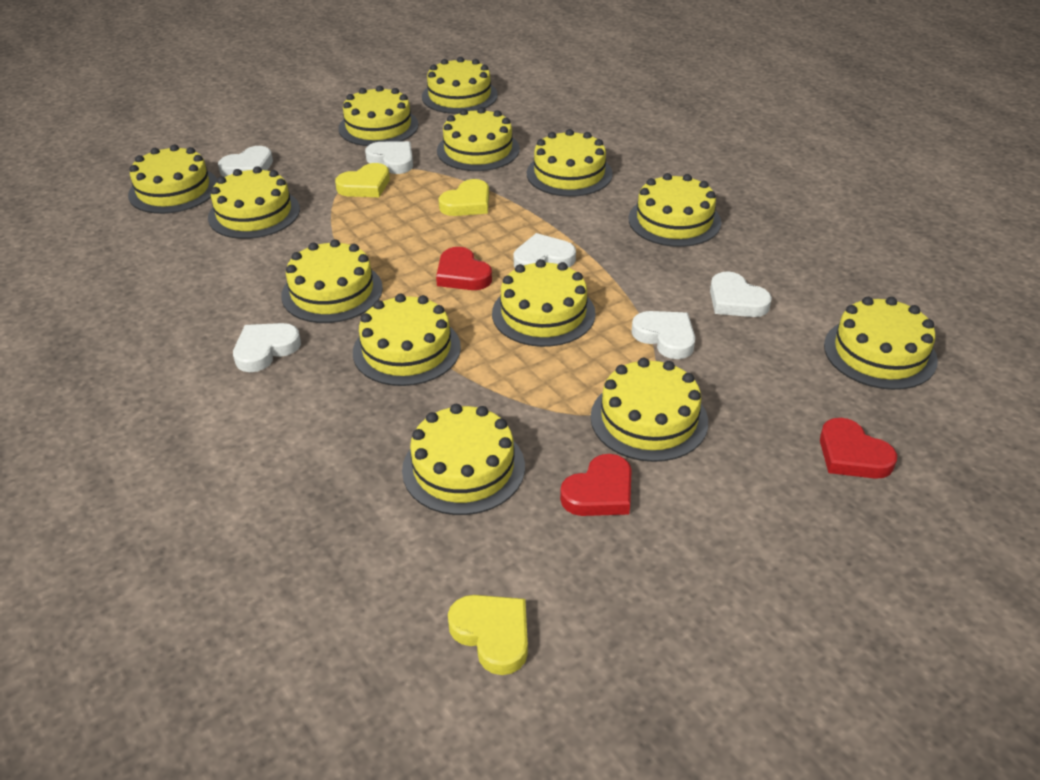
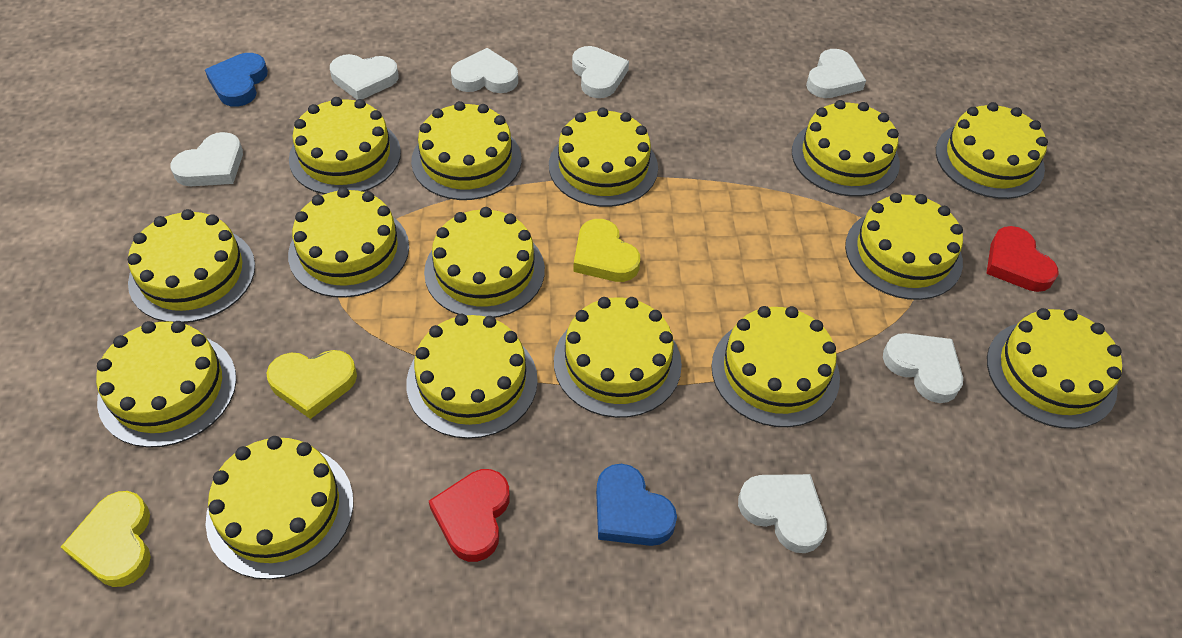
blue heart: 0 -> 2
red heart: 3 -> 2
white heart: 6 -> 7
yellow cake: 13 -> 15

